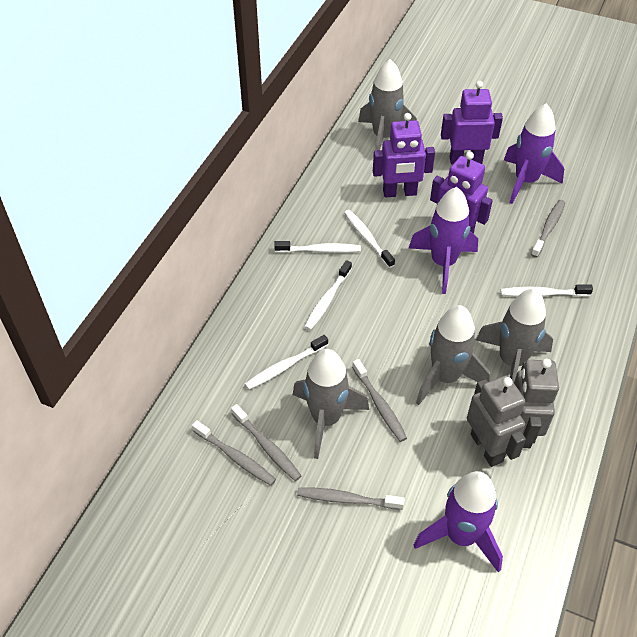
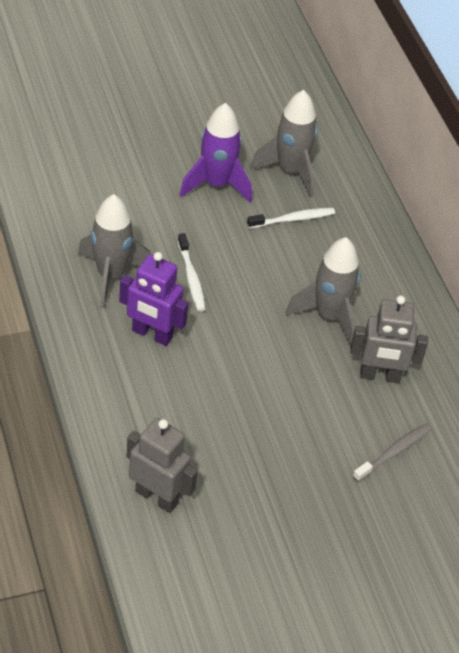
grey rocket: 4 -> 3
grey toothbrush: 5 -> 1
purple robot: 3 -> 1
purple rocket: 3 -> 1
white toothbrush: 5 -> 2

